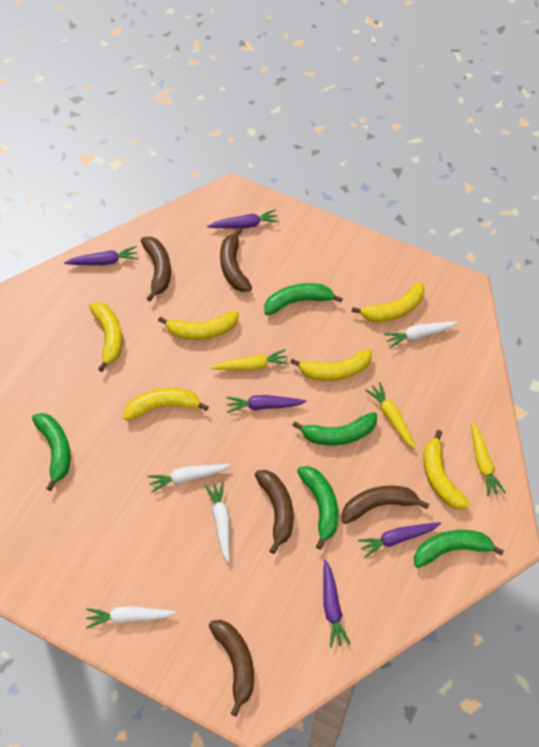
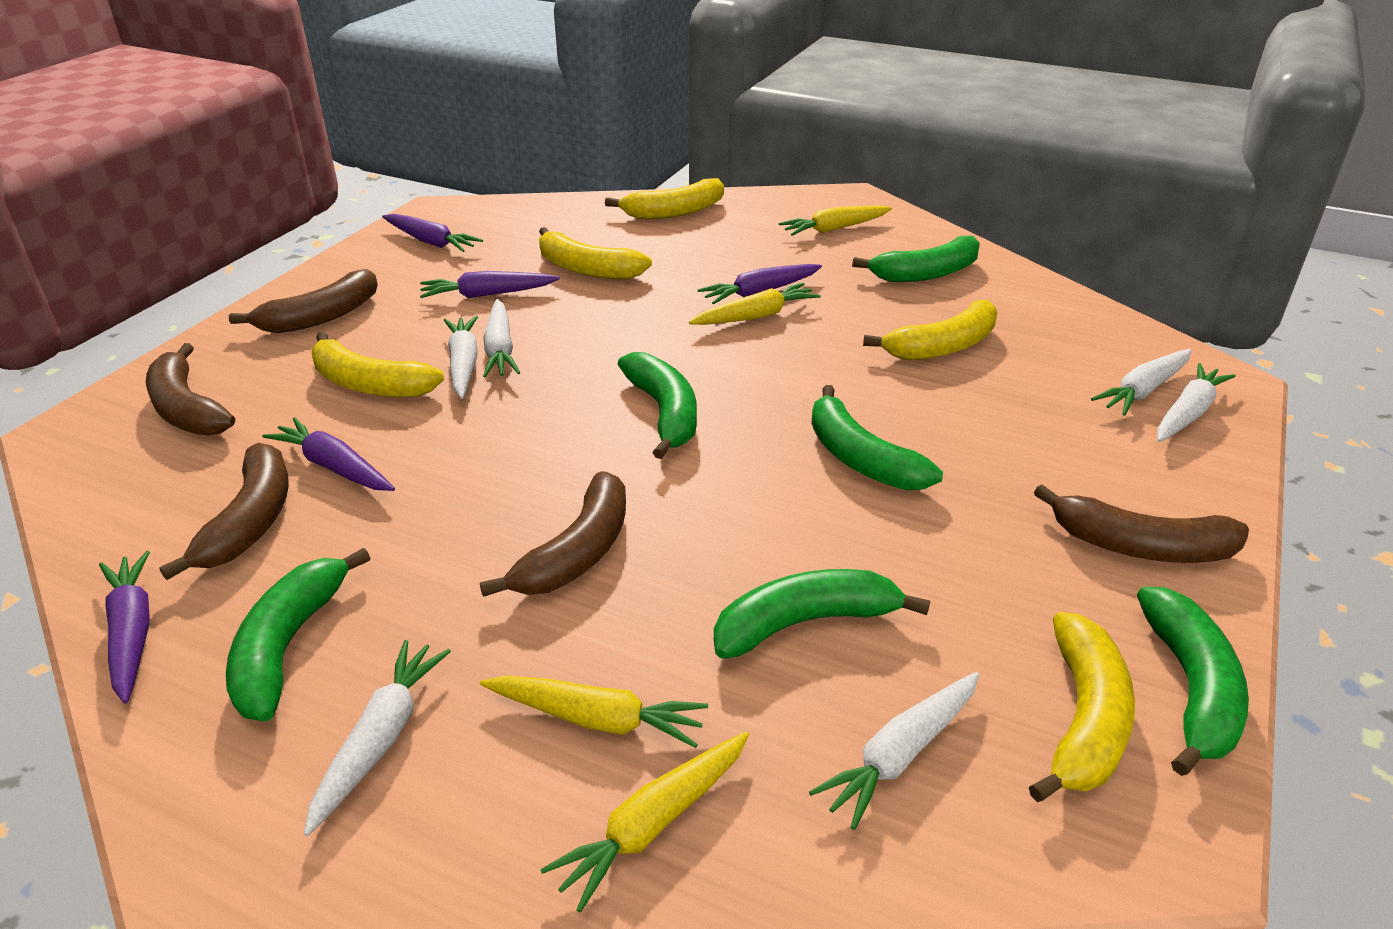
green banana: 5 -> 6
white carrot: 4 -> 6
yellow banana: 6 -> 5
yellow carrot: 3 -> 4

